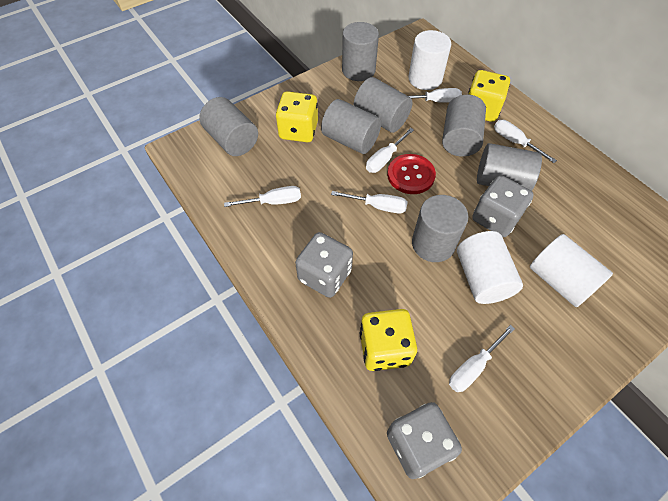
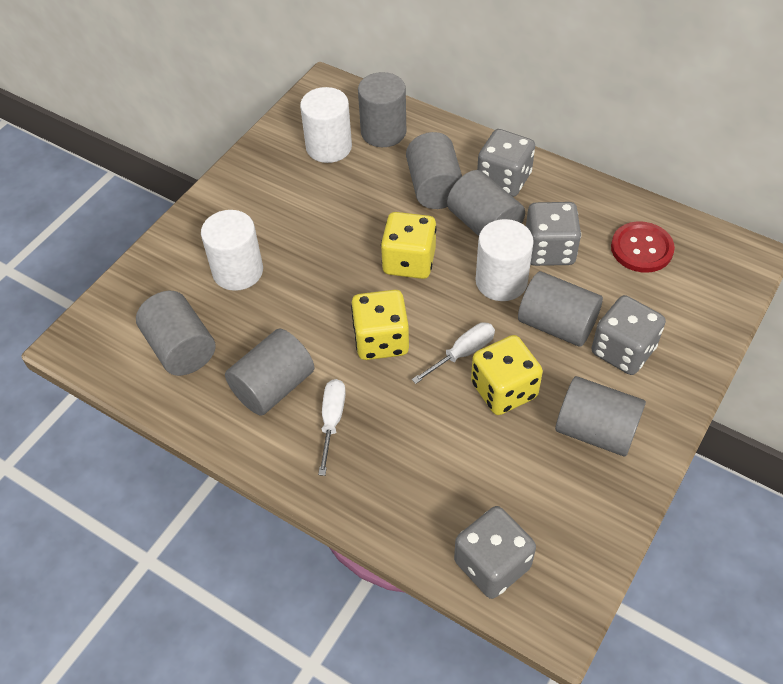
grey dice: 3 -> 4
white screwdriver: 6 -> 2

